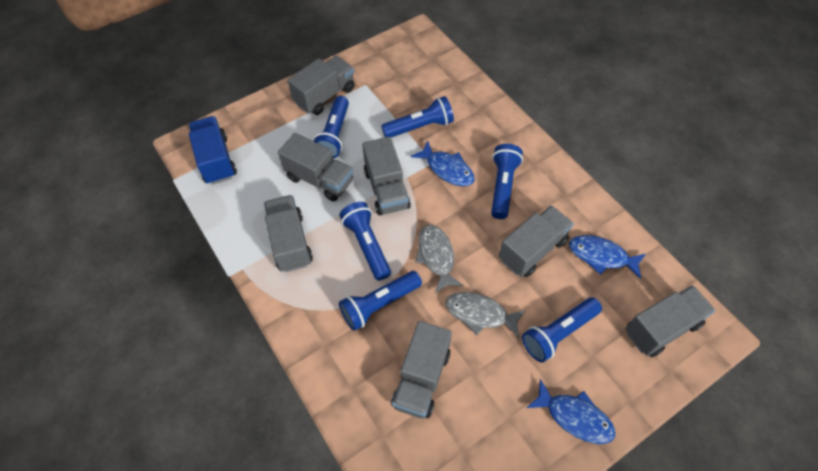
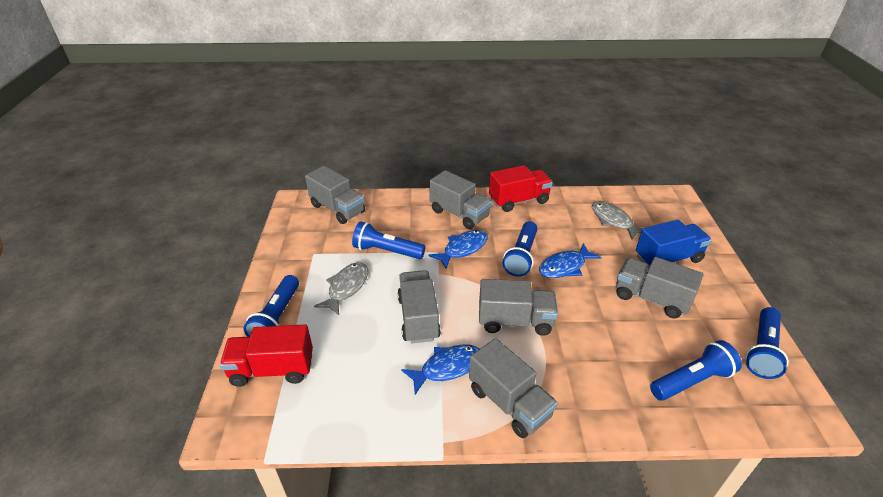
blue flashlight: 6 -> 5
grey truck: 7 -> 6
red truck: 0 -> 2

